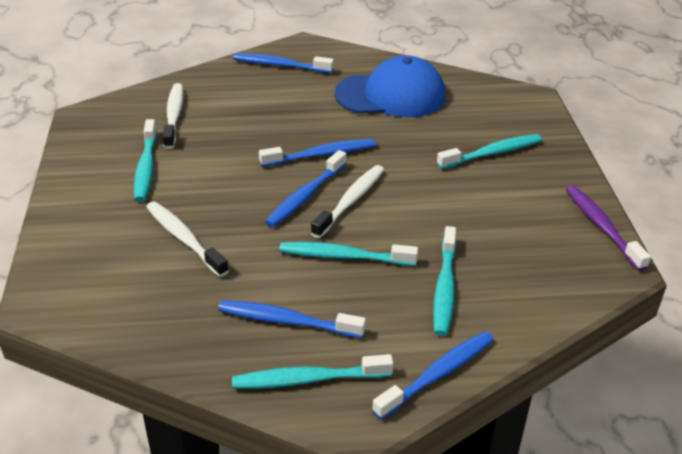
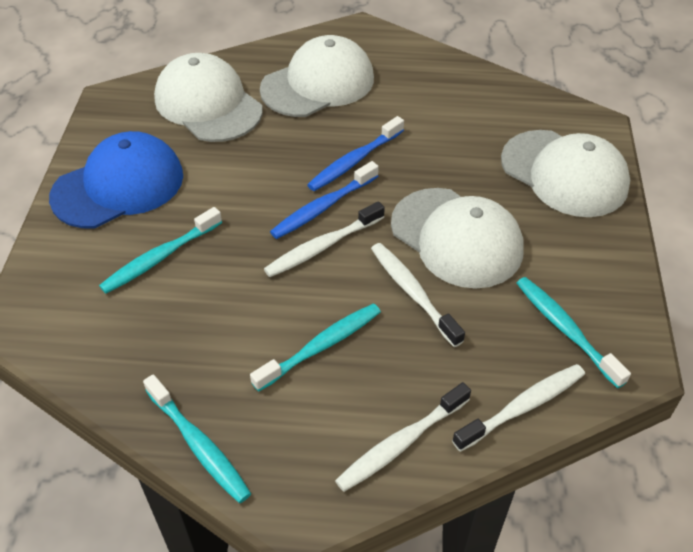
blue toothbrush: 5 -> 2
purple toothbrush: 1 -> 0
turquoise toothbrush: 5 -> 4
white cap: 0 -> 4
white toothbrush: 3 -> 4

